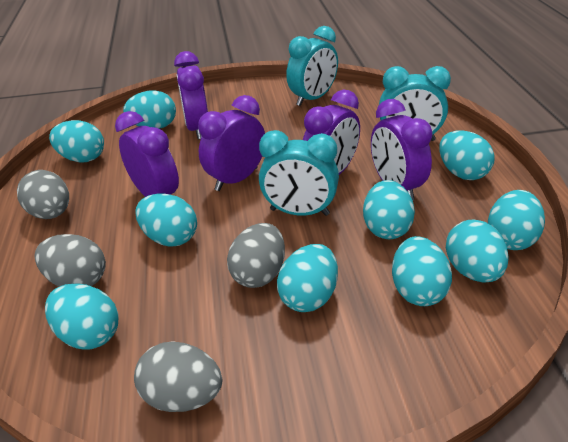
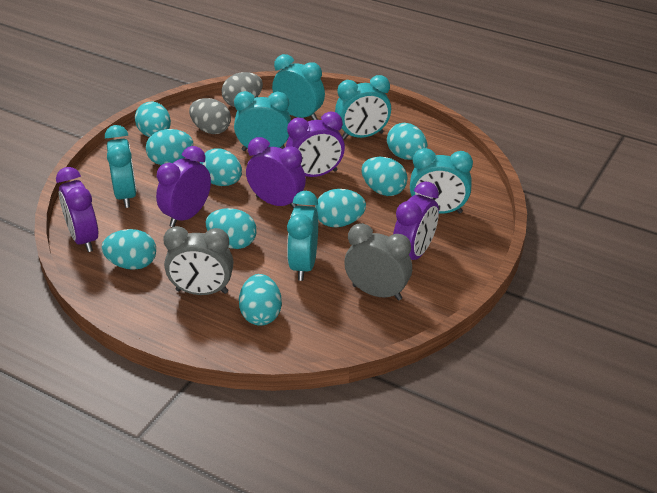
grey clock: 0 -> 2
grey egg: 4 -> 2
turquoise clock: 3 -> 6
turquoise egg: 10 -> 9

